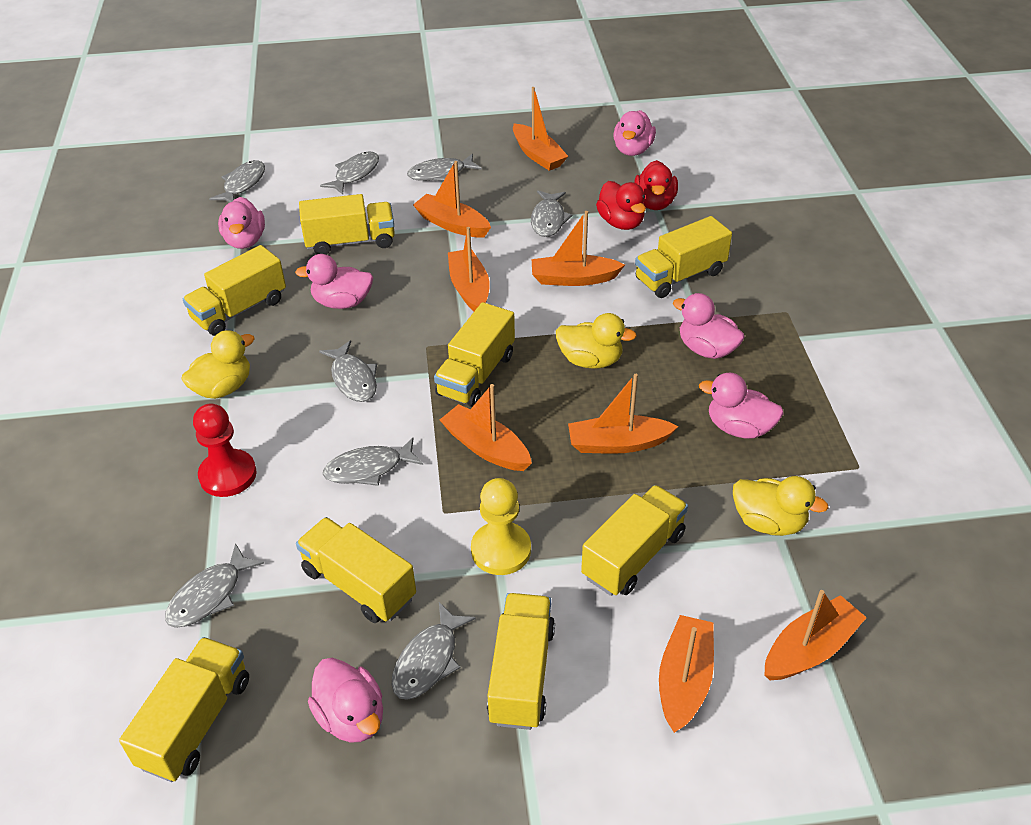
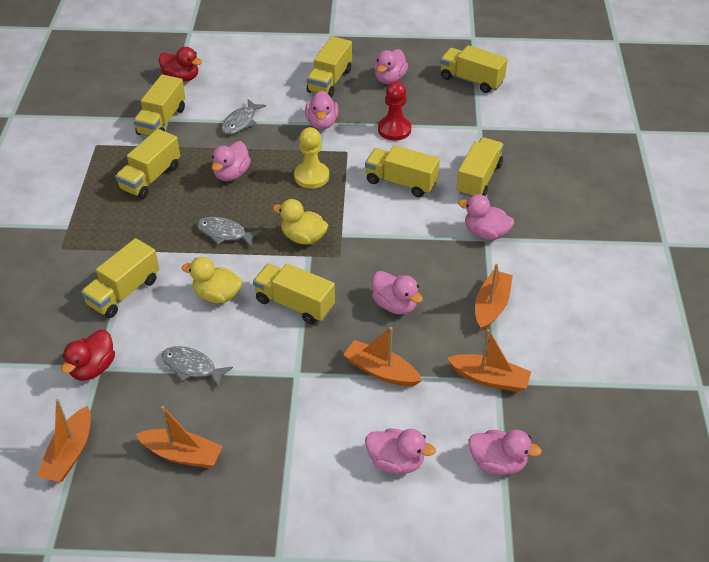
grey fish: 8 -> 3
orange boat: 8 -> 5
pink duck: 6 -> 7
yellow duck: 3 -> 2

